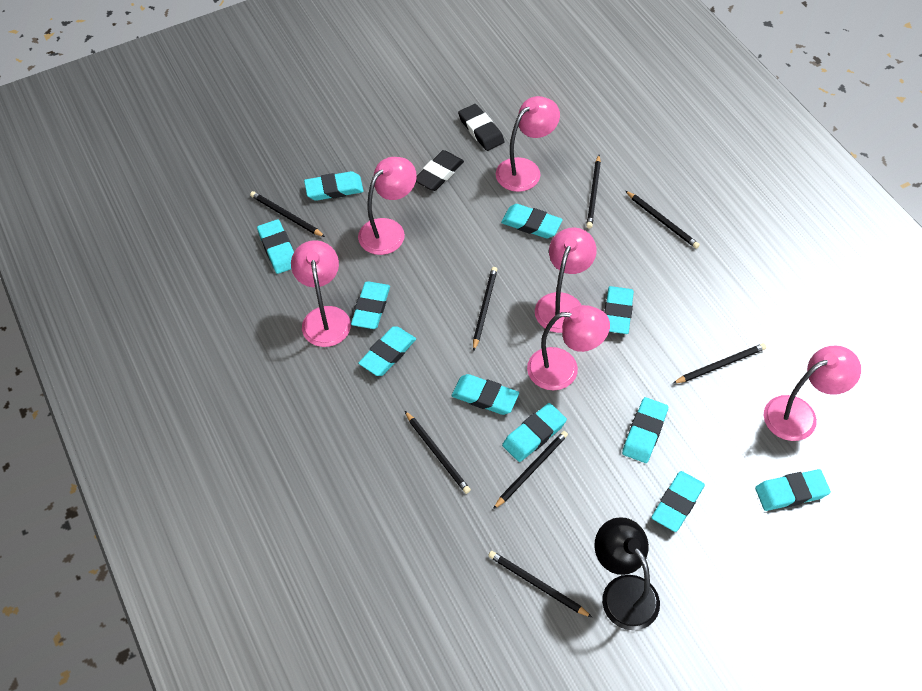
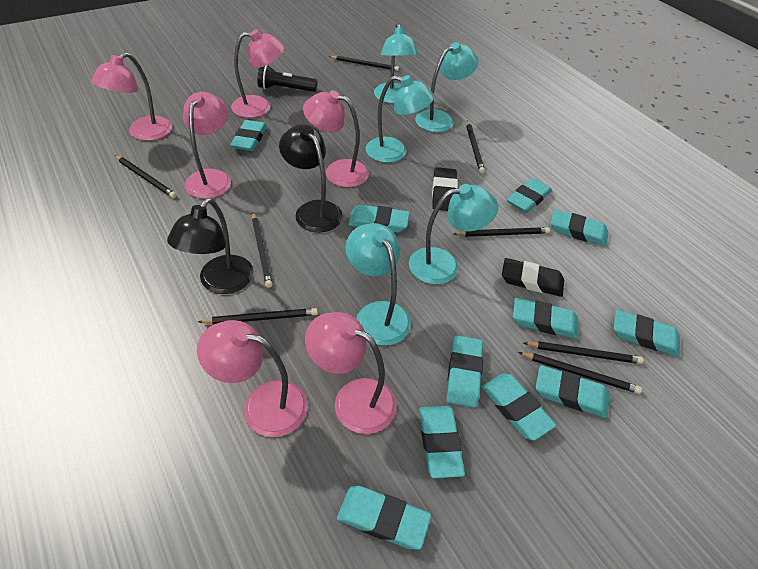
black flashlight: 0 -> 1
black lamp: 1 -> 2
turquoise lamp: 0 -> 5

